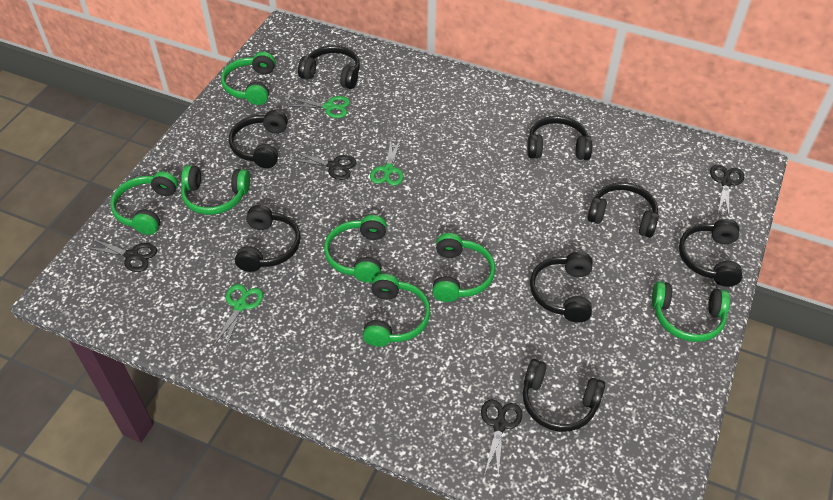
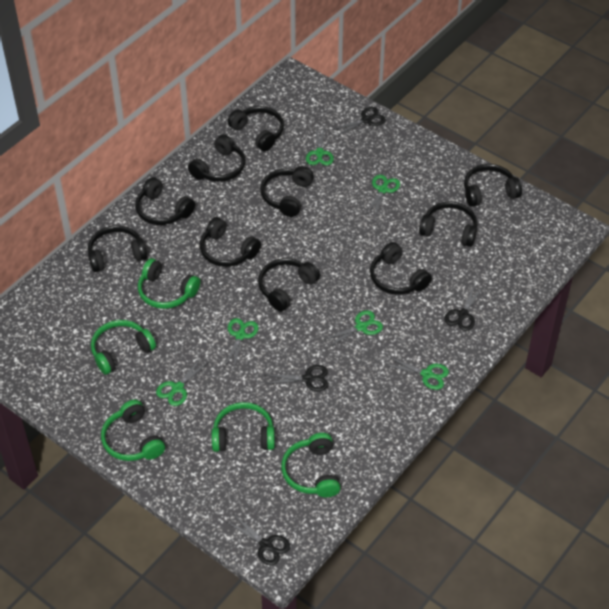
black headphones: 8 -> 10
green headphones: 7 -> 5
green scissors: 3 -> 6

